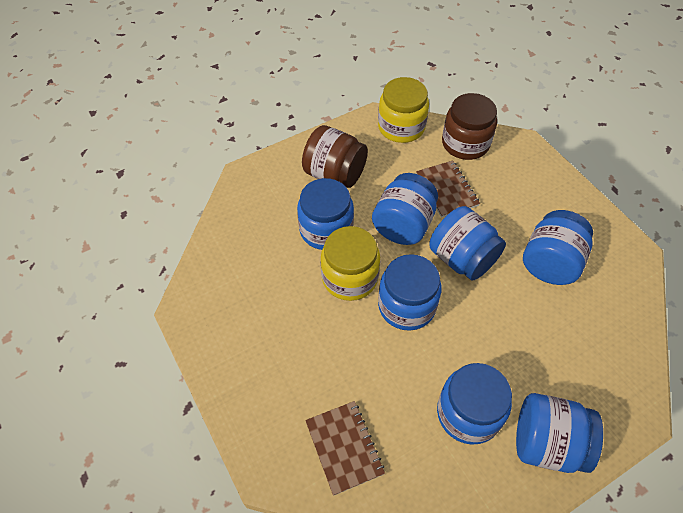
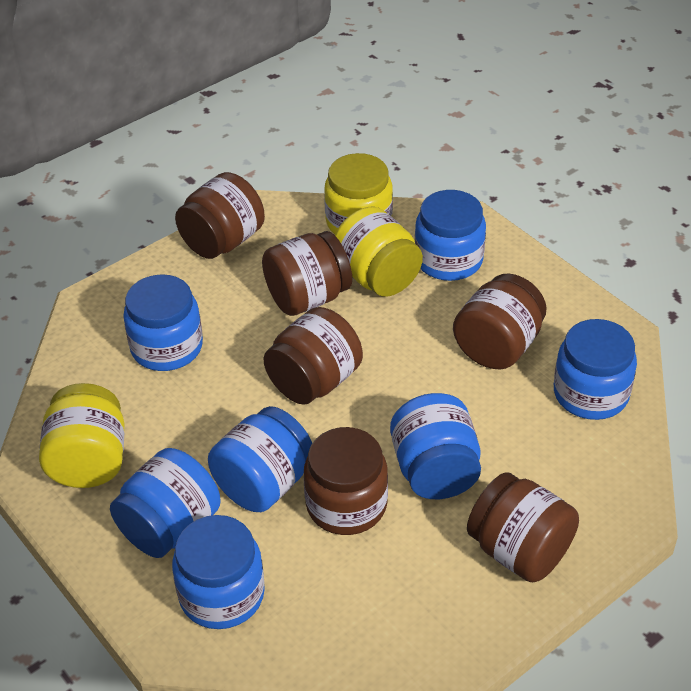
brown jar: 2 -> 6
brown notebook: 2 -> 0
yellow jar: 2 -> 3

